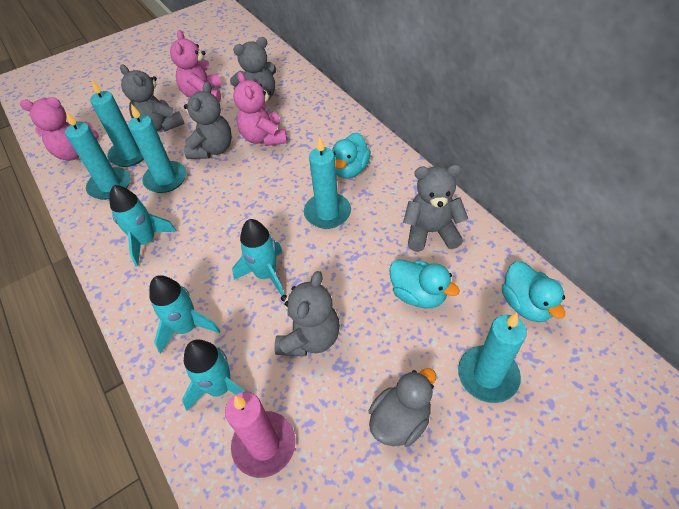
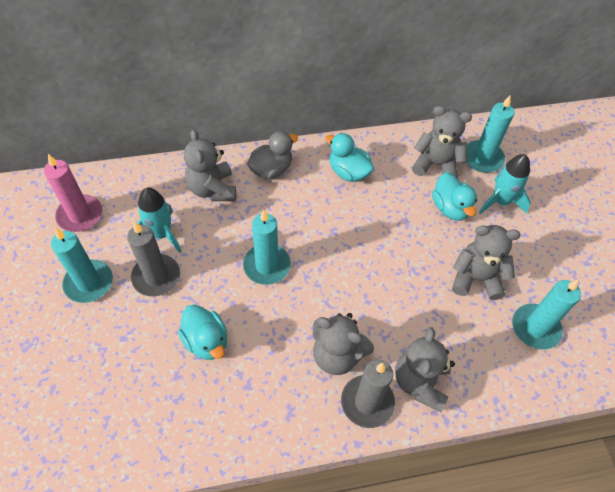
grey candle: 0 -> 2
pink teddy bear: 3 -> 0
turquoise candle: 5 -> 4
turquoise rocket: 4 -> 2

